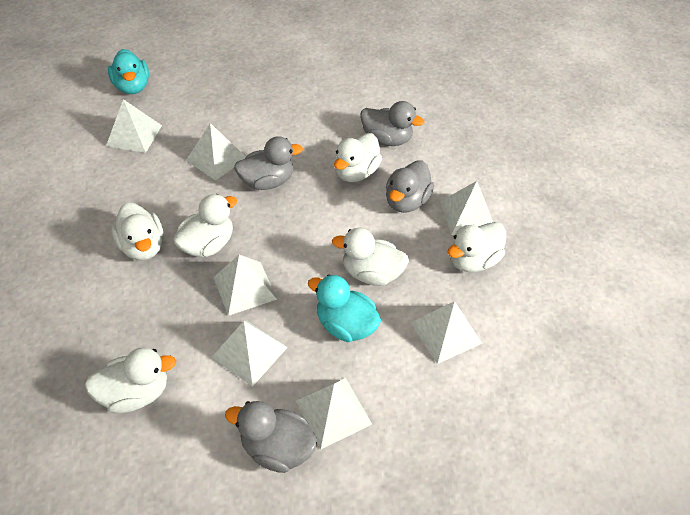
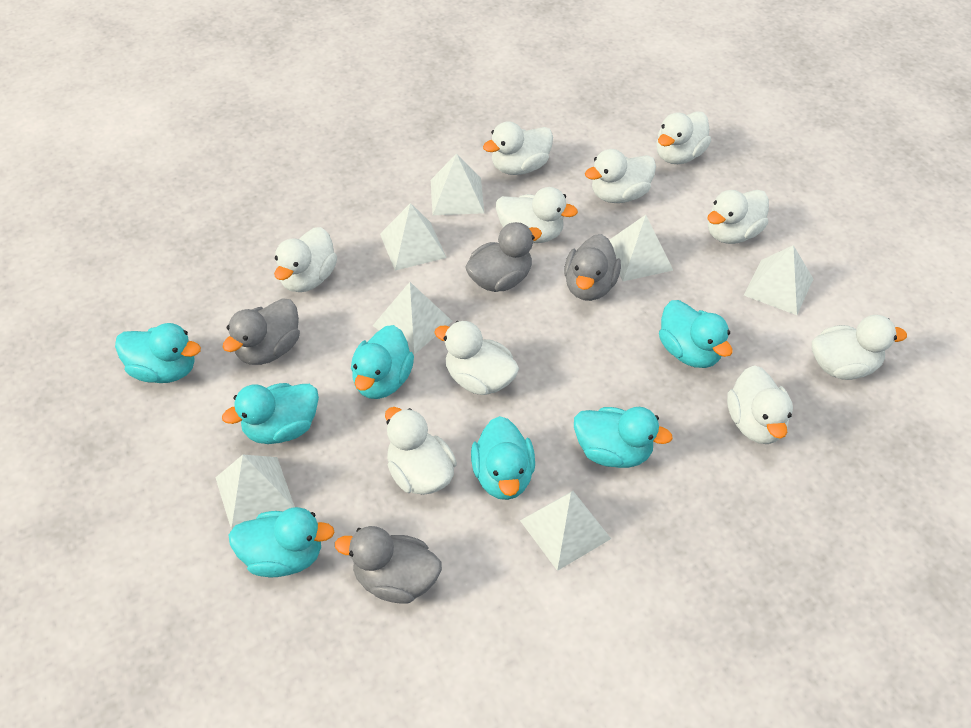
turquoise duck: 2 -> 7
white duck: 6 -> 10

